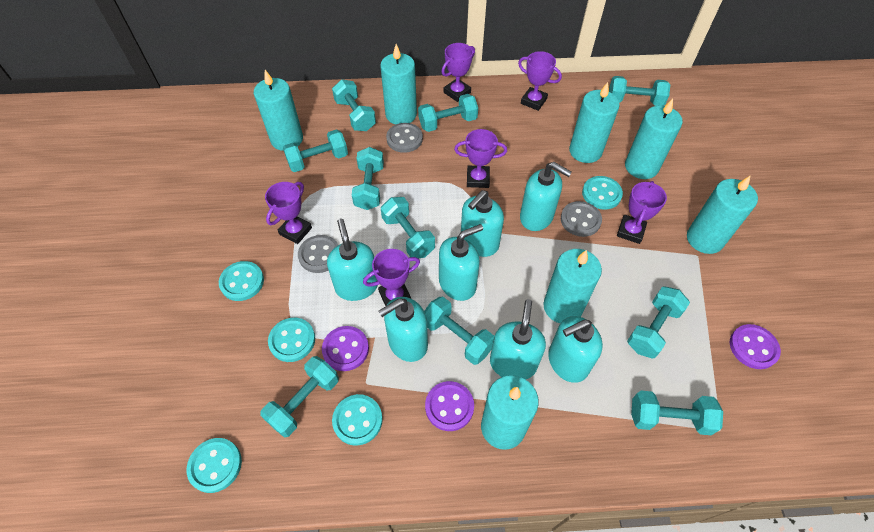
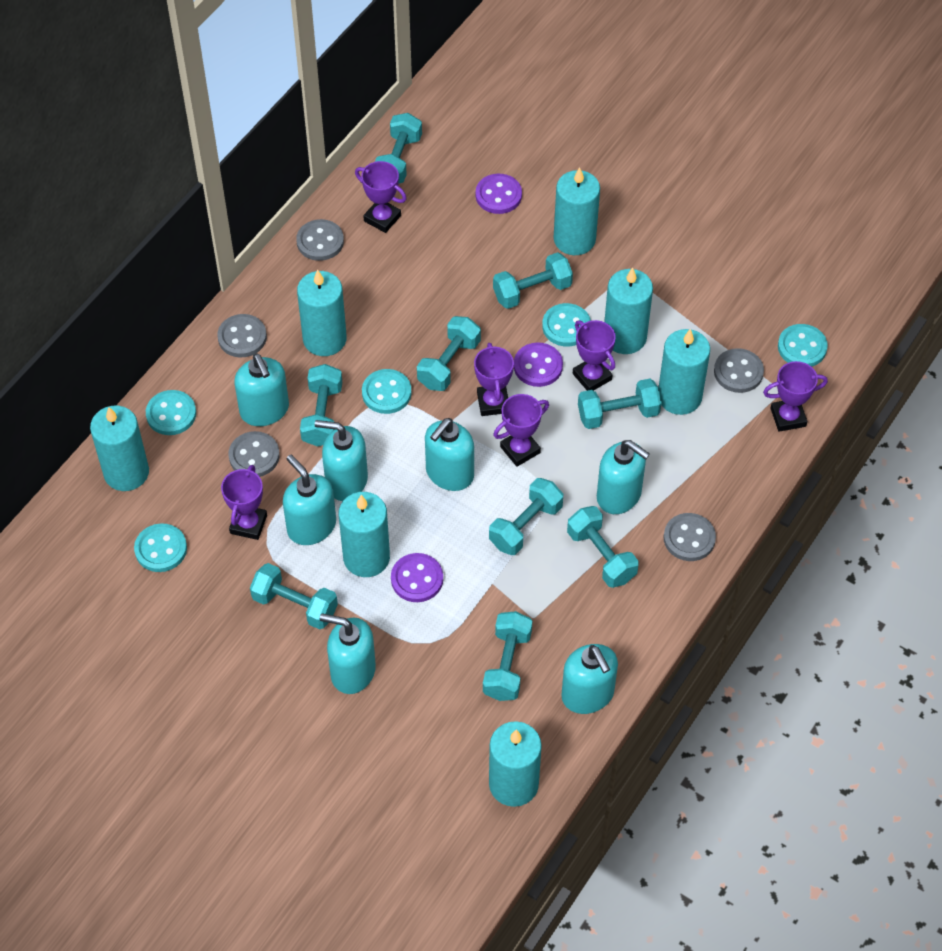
grey button: 3 -> 5
turquoise dumbbell: 10 -> 9

